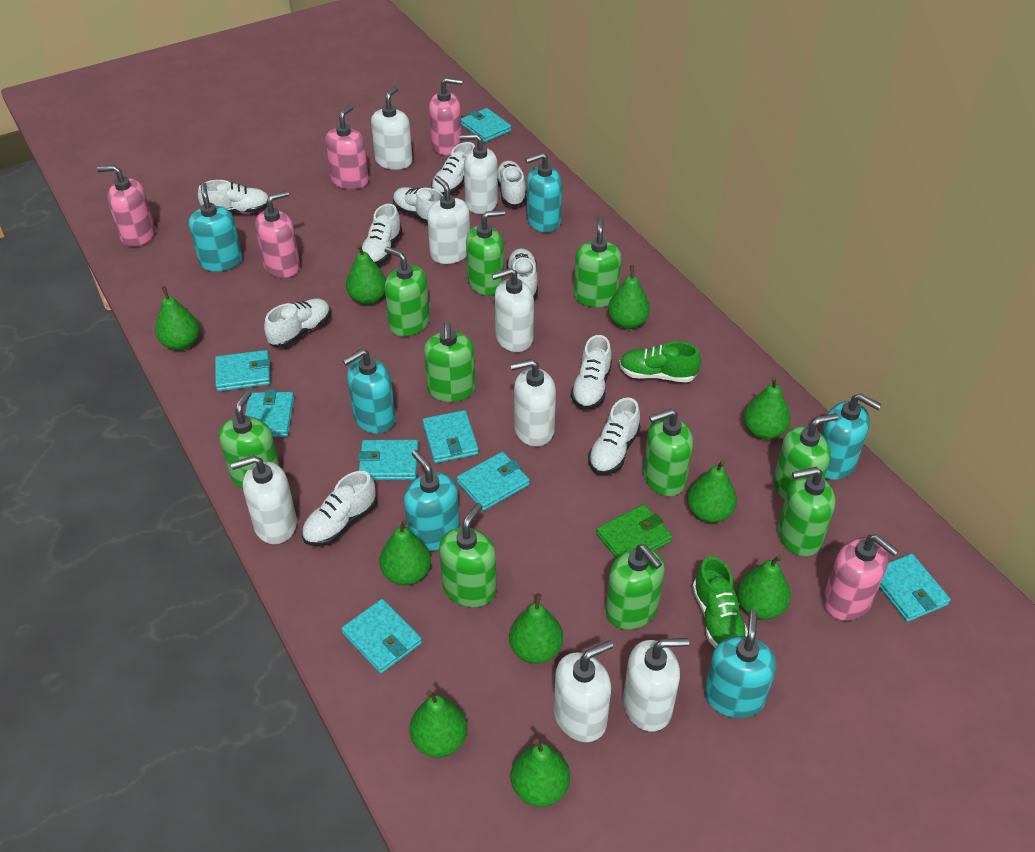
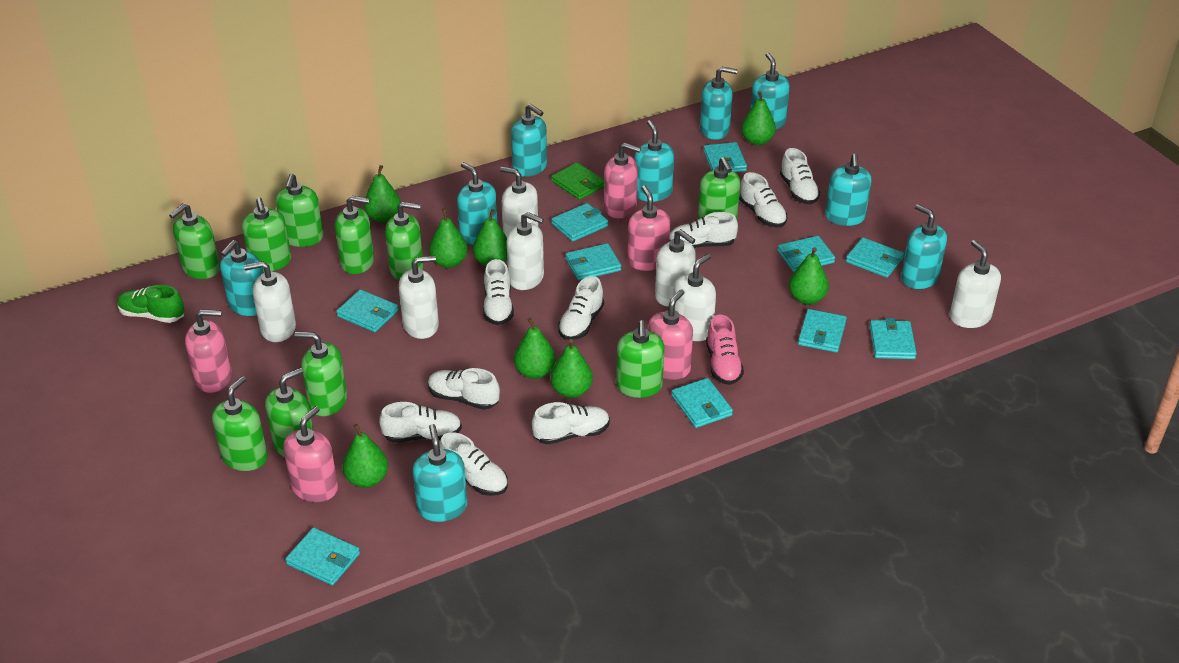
green pear: 10 -> 8
green shoe: 2 -> 1
pink shoe: 0 -> 1
turquoise soap dispenser: 6 -> 9
turquoise wallet: 8 -> 10
white shoe: 10 -> 9
white soap dispenser: 8 -> 7

